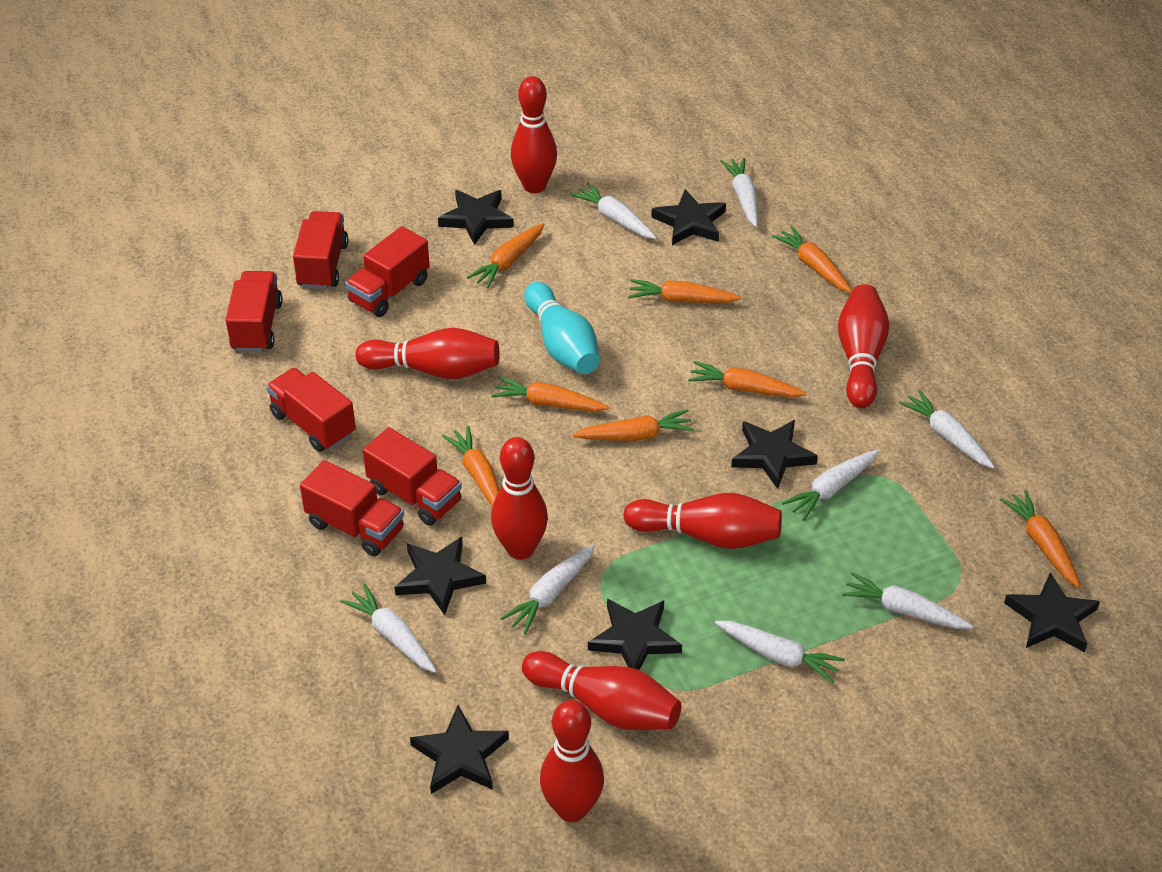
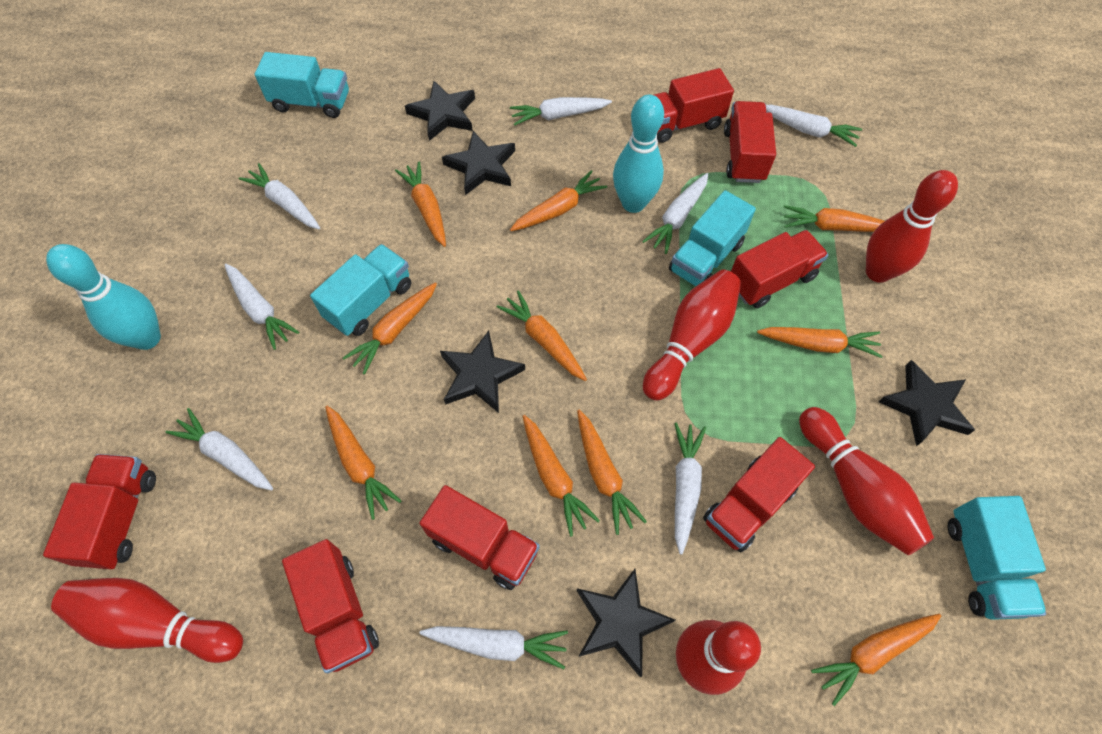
black star: 7 -> 5
orange carrot: 8 -> 10
red bowling pin: 7 -> 5
red truck: 6 -> 7
turquoise bowling pin: 1 -> 2
turquoise truck: 0 -> 4

